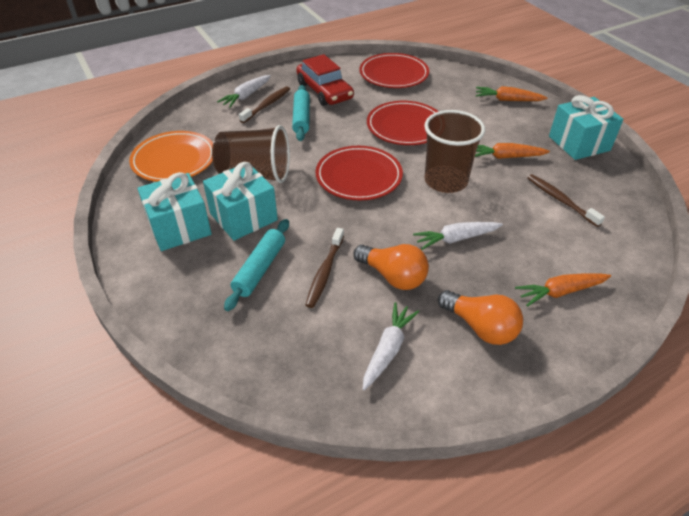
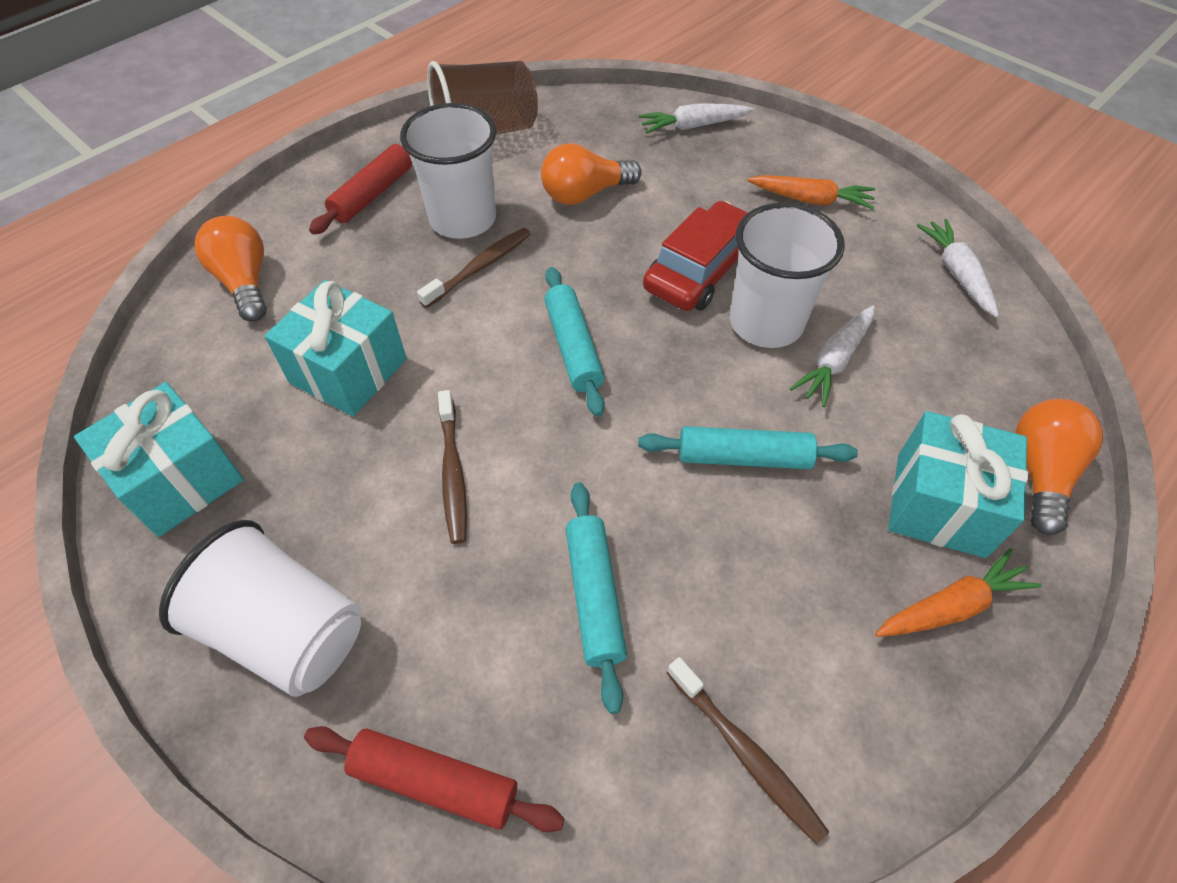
brown cup: 2 -> 1
orange carrot: 3 -> 2
orange light bulb: 2 -> 3
orange plate: 1 -> 0
red plate: 3 -> 0
red rolling pin: 0 -> 2
turquoise rolling pin: 2 -> 3
white cup: 0 -> 3

